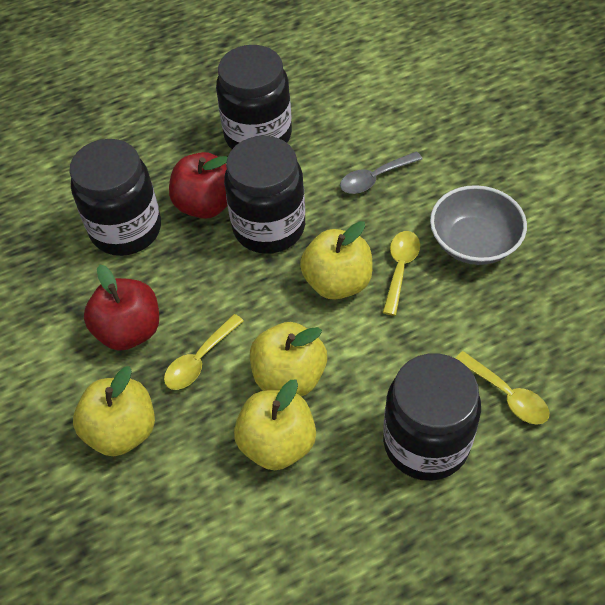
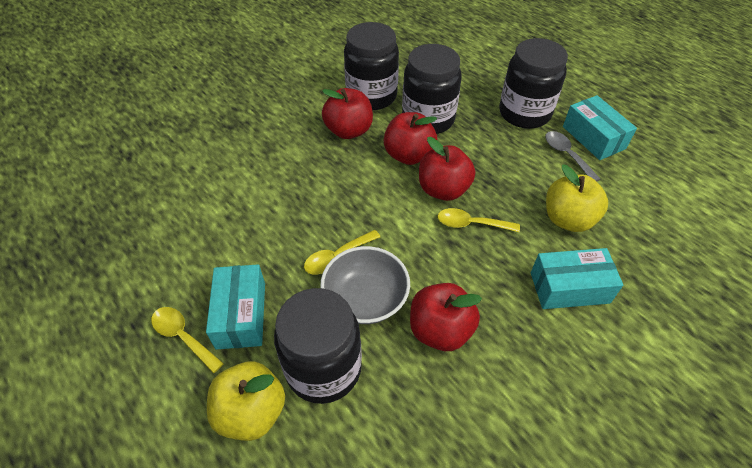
red apple: 2 -> 4
turquoise box: 0 -> 3
yellow apple: 4 -> 2

